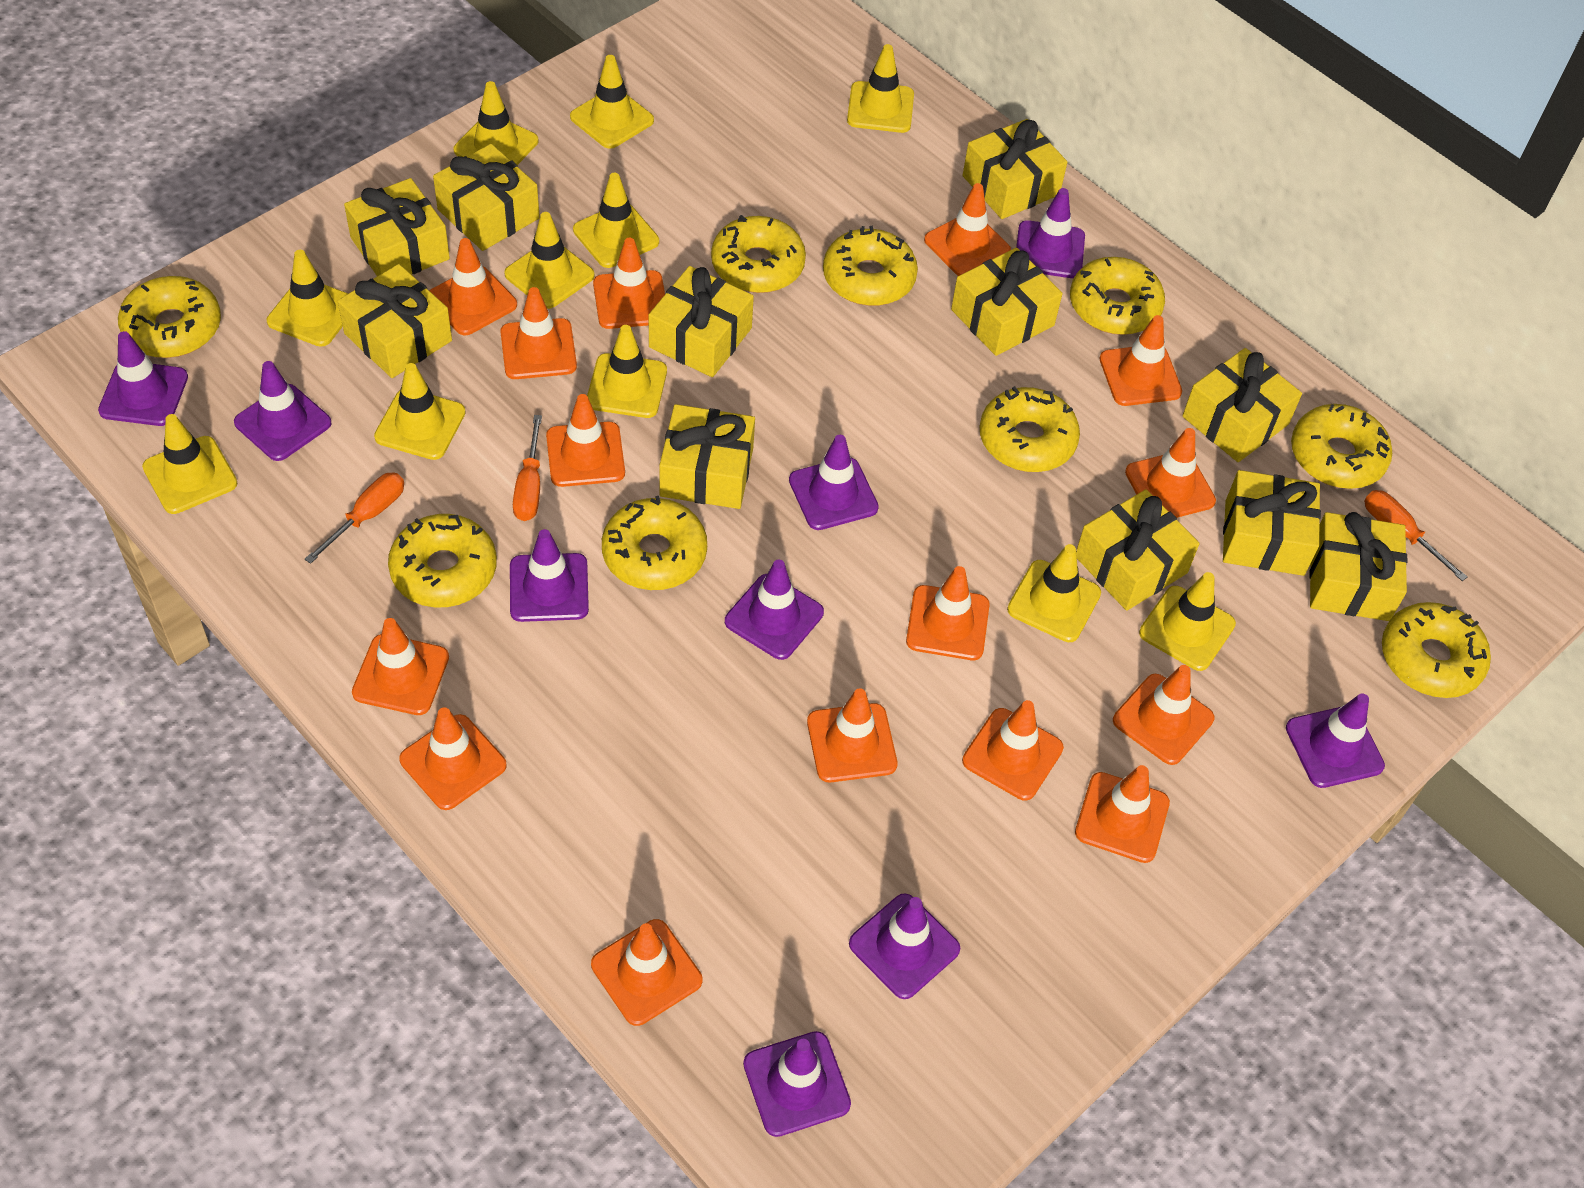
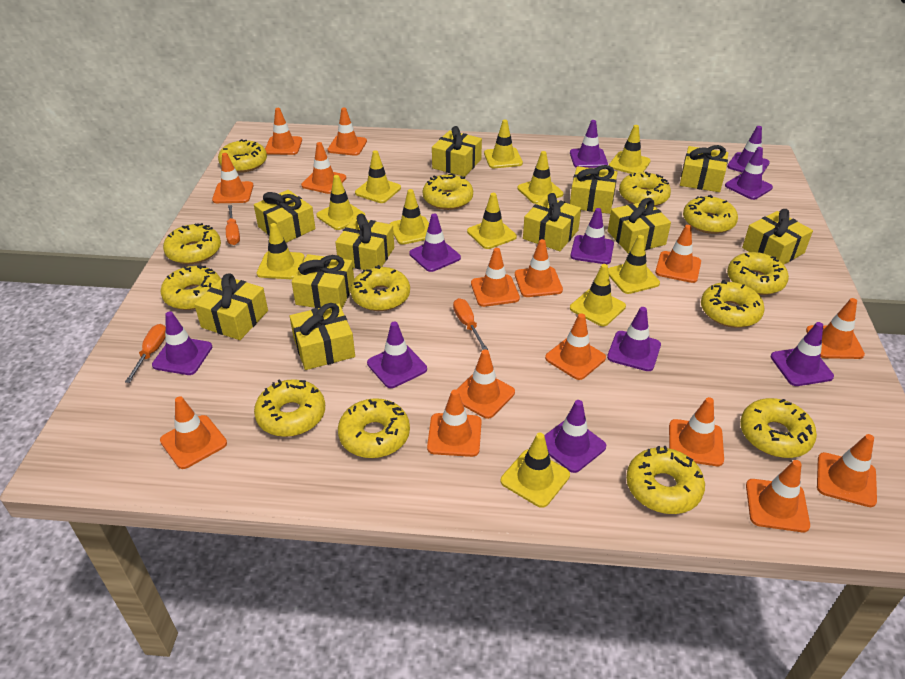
purple traffic cone: 9 -> 10
yellow donut: 9 -> 13

